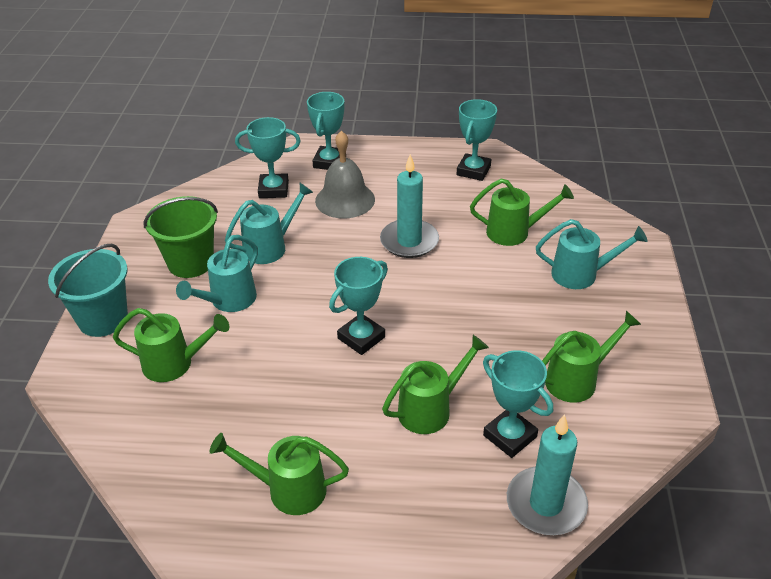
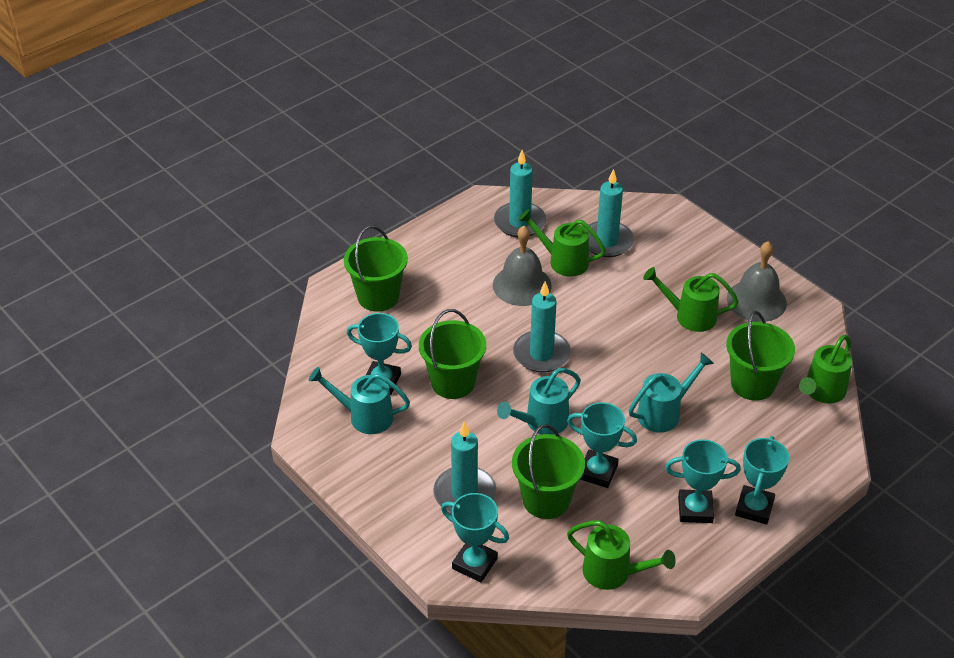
green bucket: 1 -> 4
green watering can: 5 -> 4
grey bell: 1 -> 2
turquoise bucket: 1 -> 0
turquoise candle: 2 -> 4

